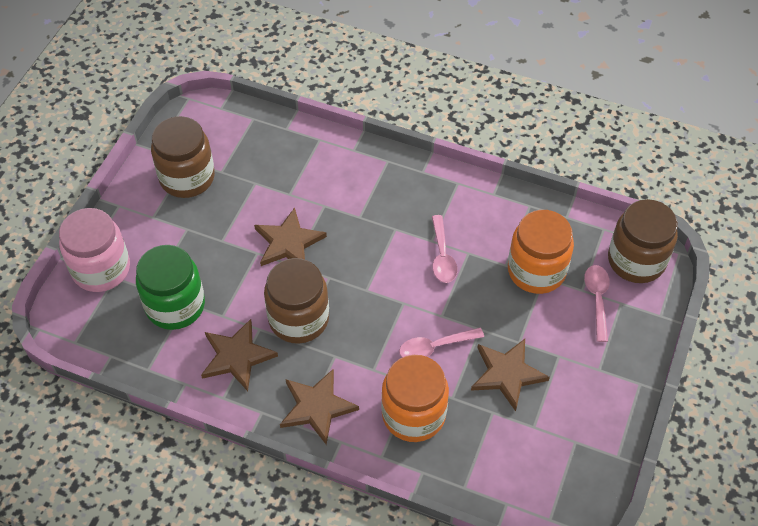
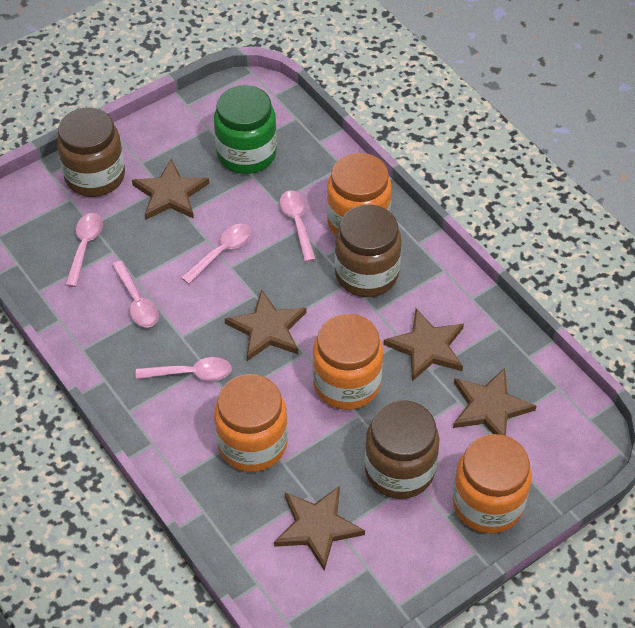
brown star: 4 -> 5
orange jar: 2 -> 4
pink jar: 1 -> 0
pink spoon: 3 -> 5

